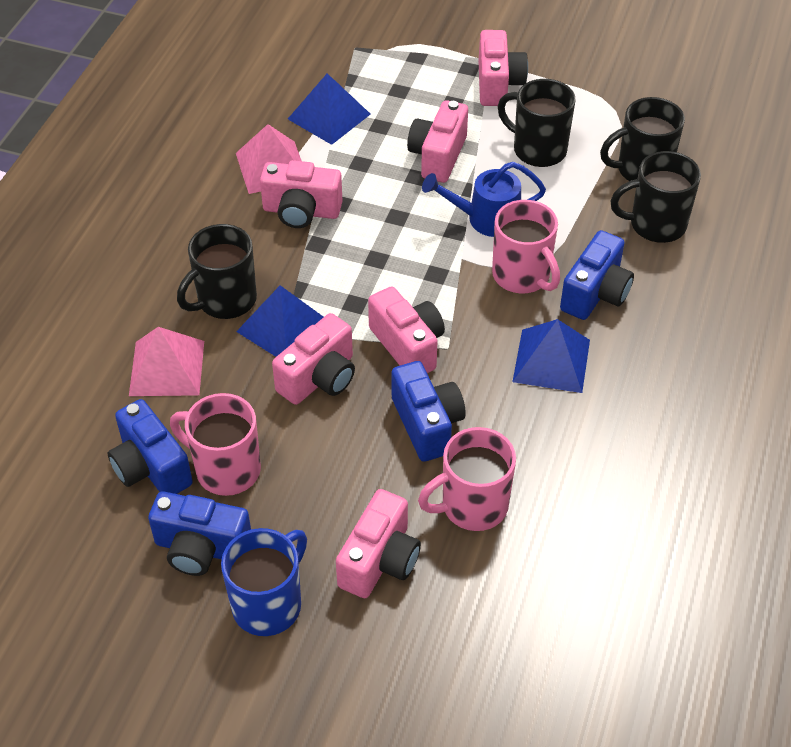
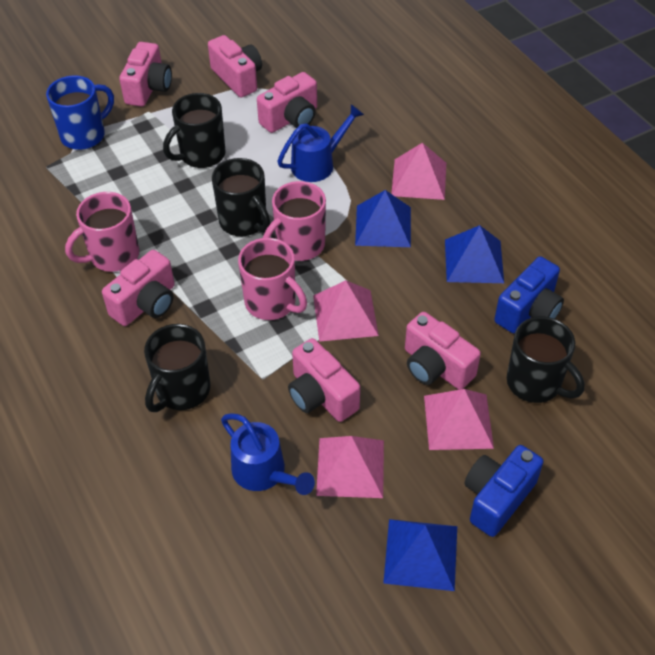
blue camera: 4 -> 2
blue watering can: 1 -> 2
pink pyramid: 2 -> 4

